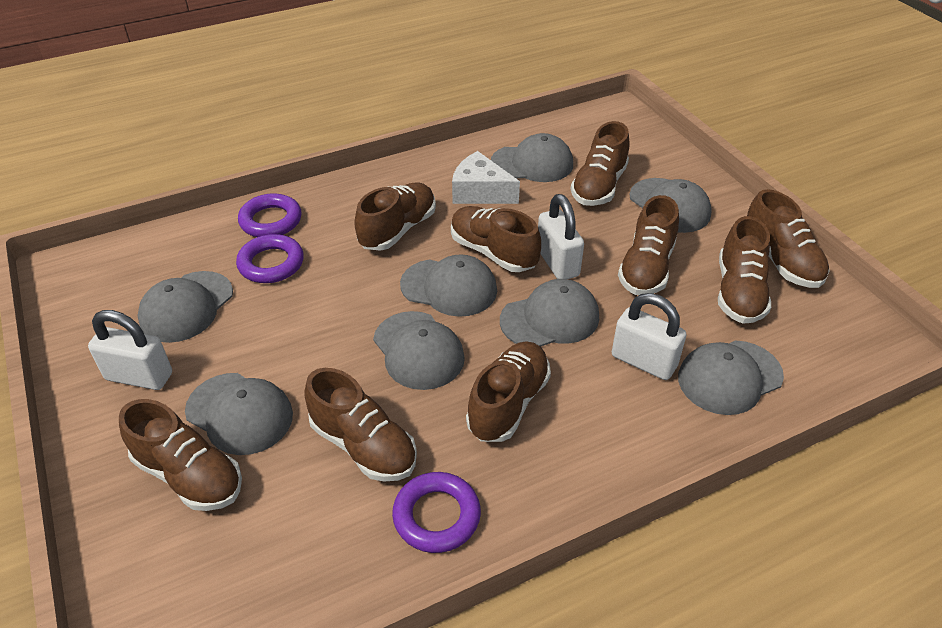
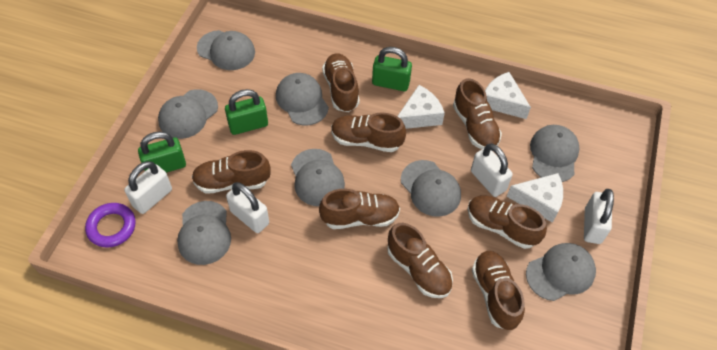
brown shoe: 9 -> 8
green padlock: 0 -> 3
purple ring: 3 -> 1
white cheese: 1 -> 3
white padlock: 3 -> 4

